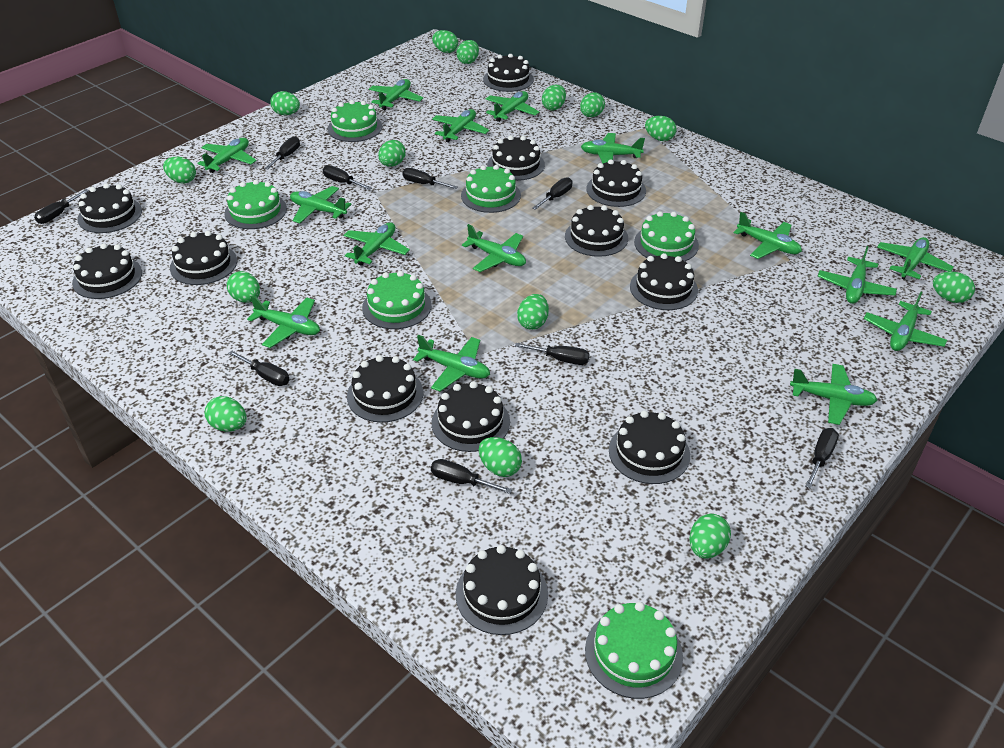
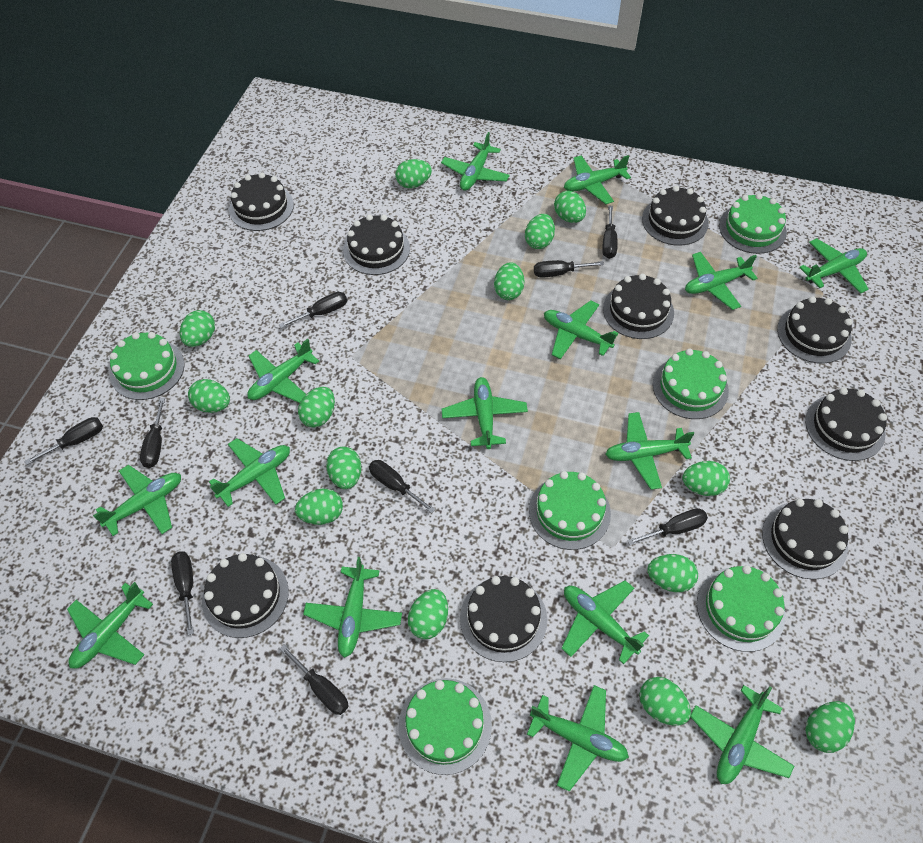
black cake: 12 -> 9

